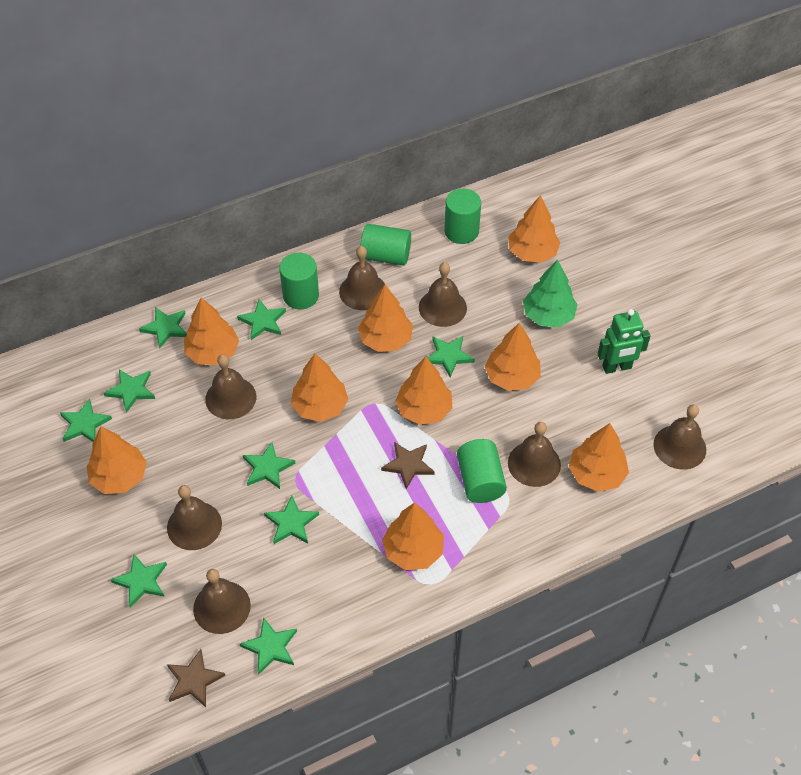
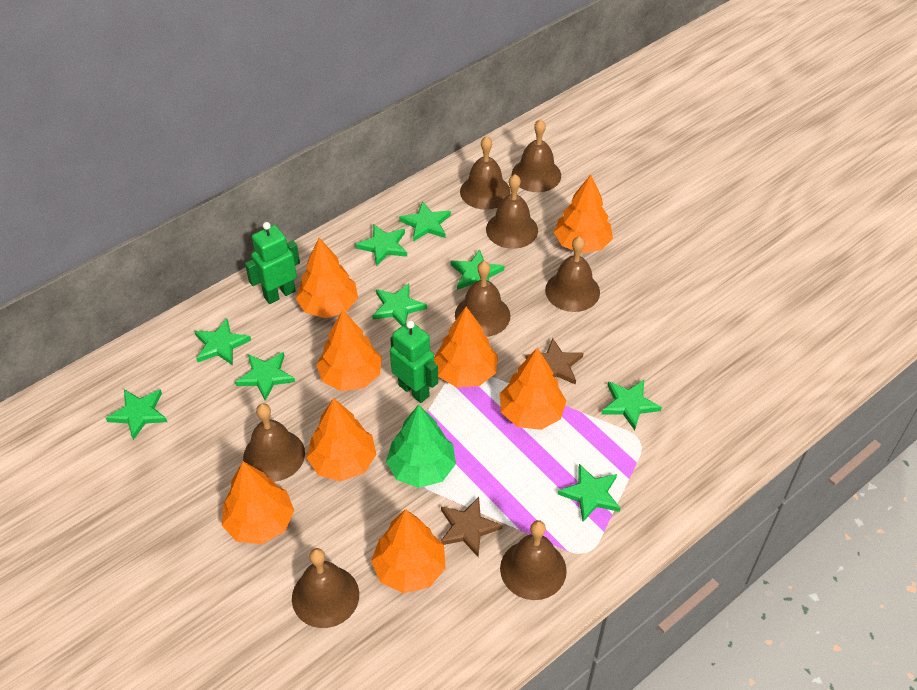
brown bell: 7 -> 8
green cylinder: 4 -> 0
green robot: 1 -> 2
orange tree: 9 -> 8

